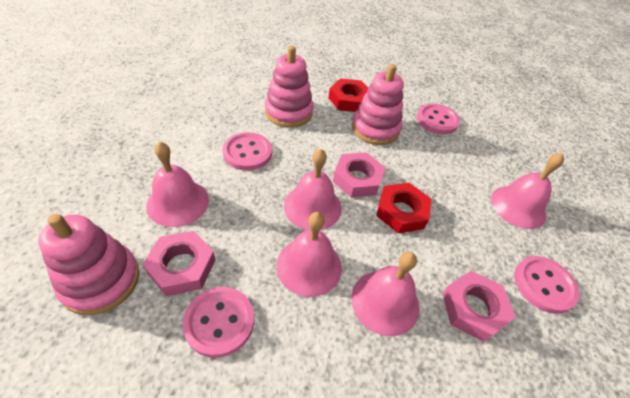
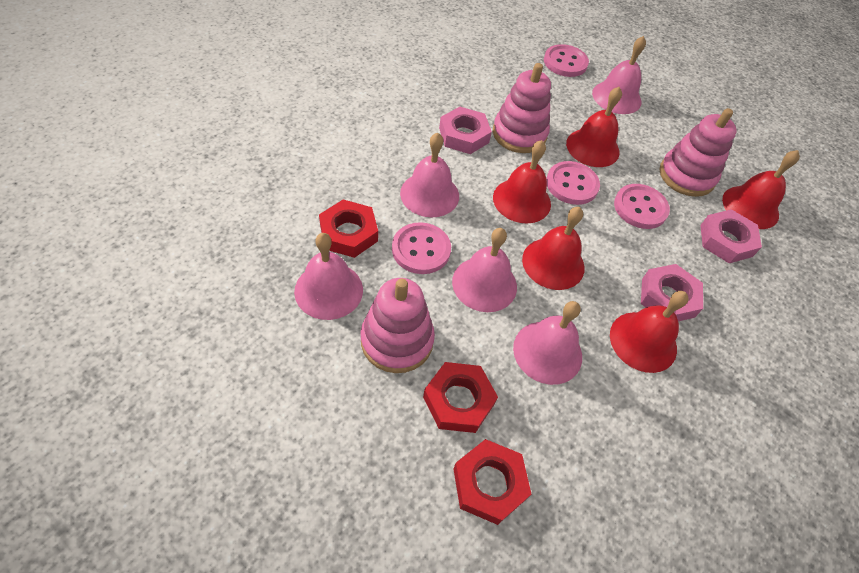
red bell: 0 -> 5
red nut: 2 -> 3

